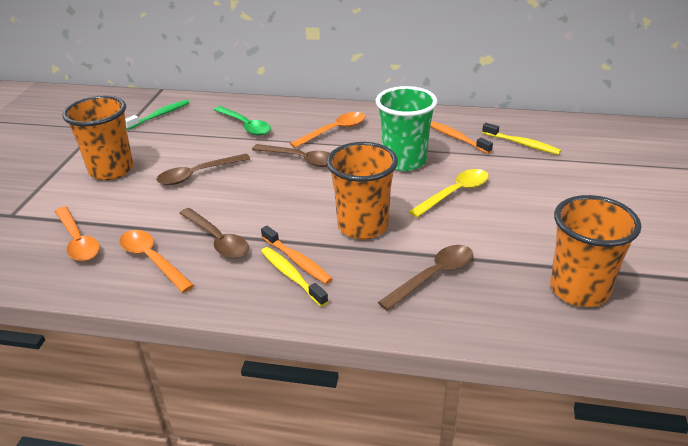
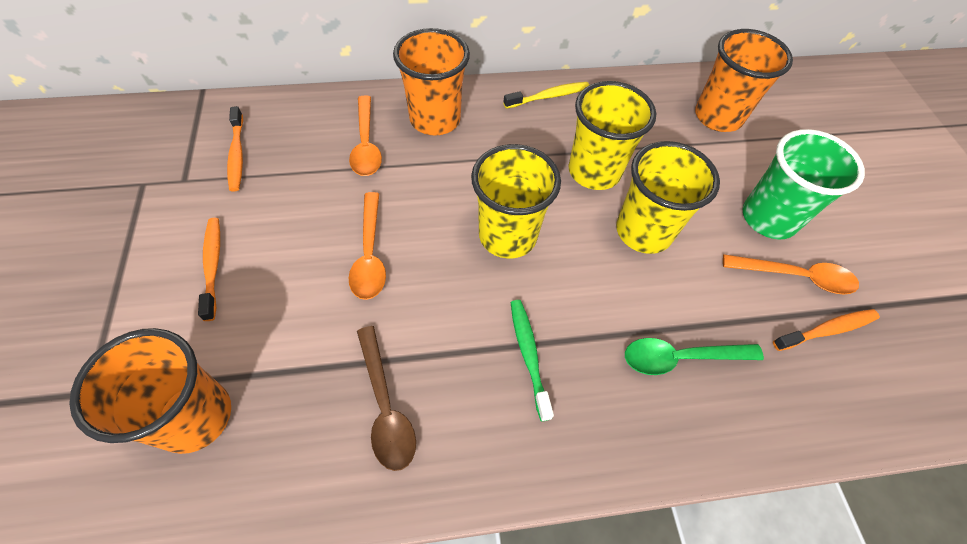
brown spoon: 4 -> 1
orange toothbrush: 2 -> 3
yellow cup: 0 -> 3
yellow spoon: 1 -> 0
yellow toothbrush: 2 -> 1

